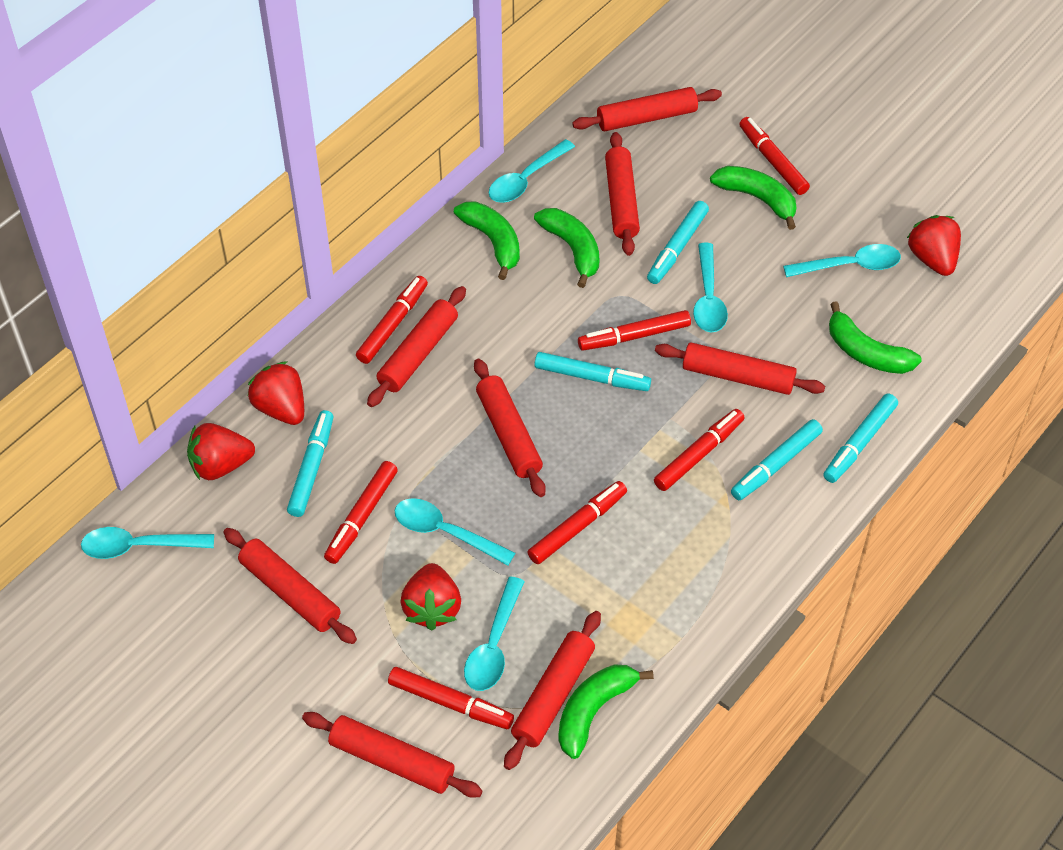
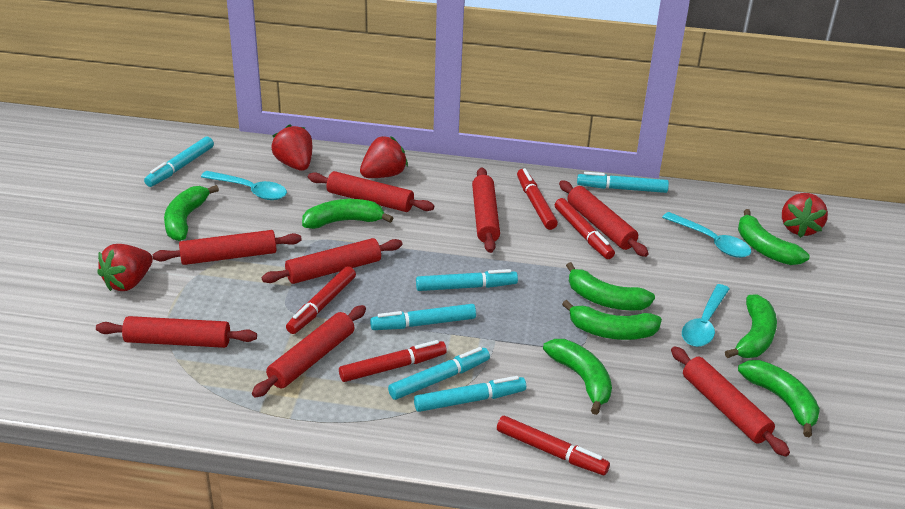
green banana: 5 -> 8
red marker: 7 -> 5
turquoise marker: 5 -> 6
turquoise spoon: 6 -> 3

